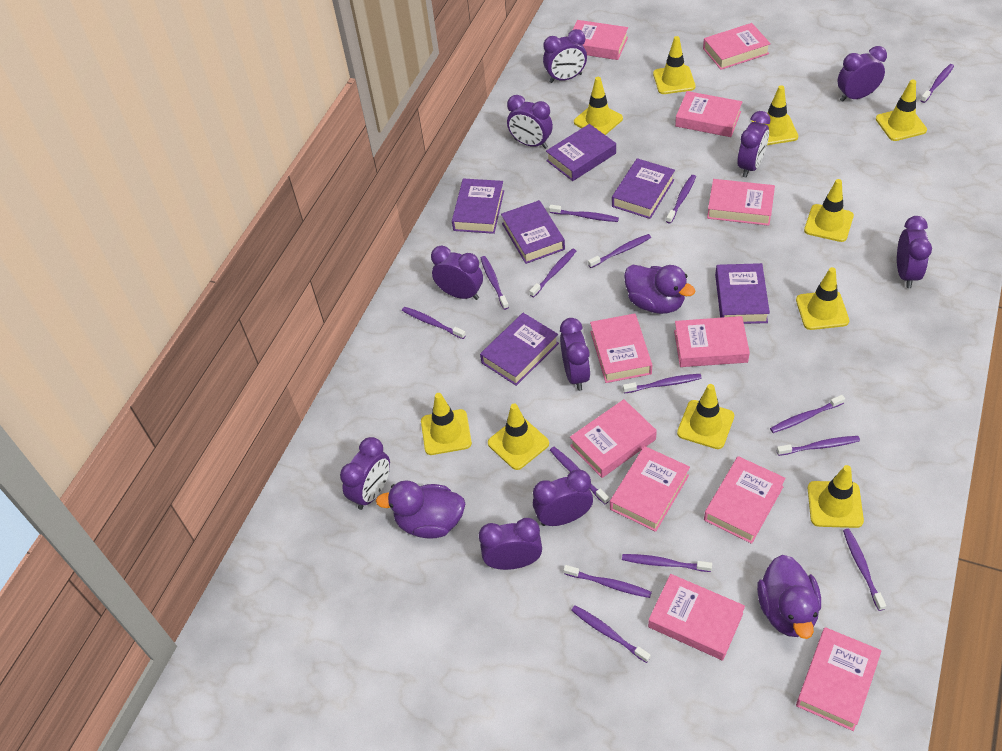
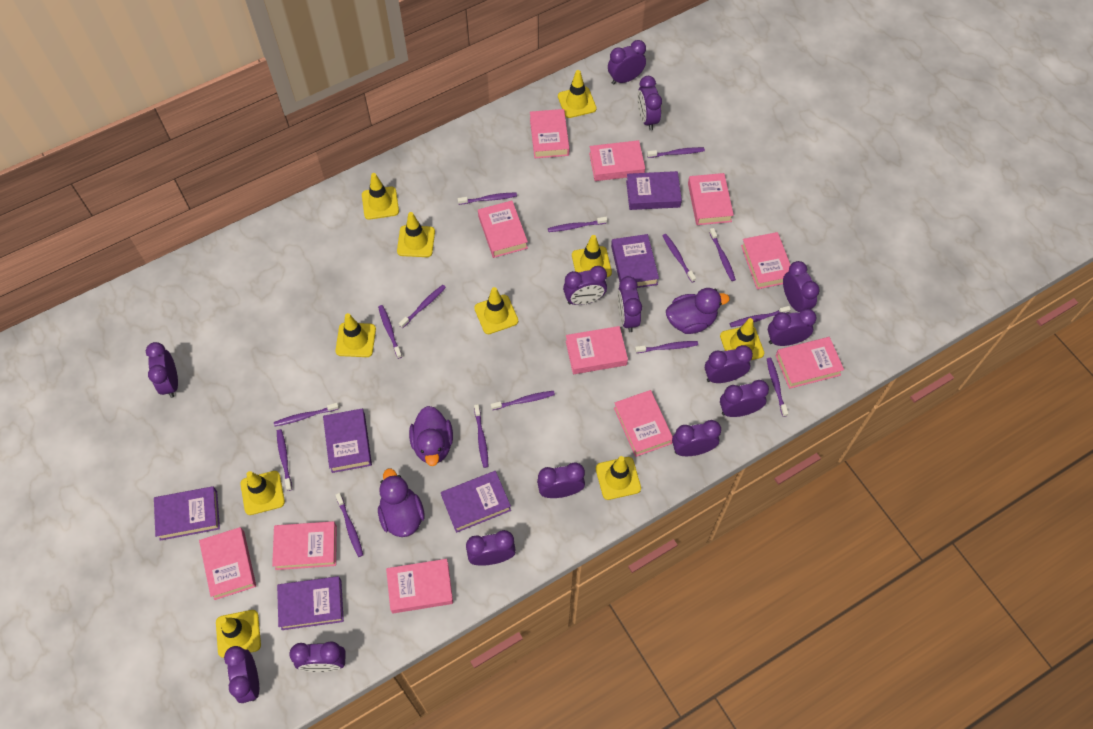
purple clock: 10 -> 14

